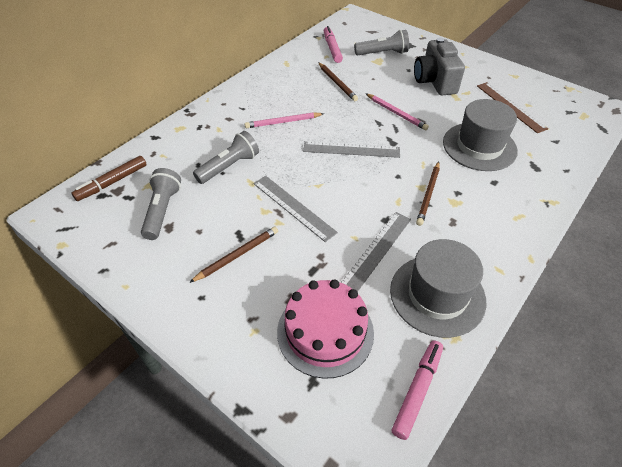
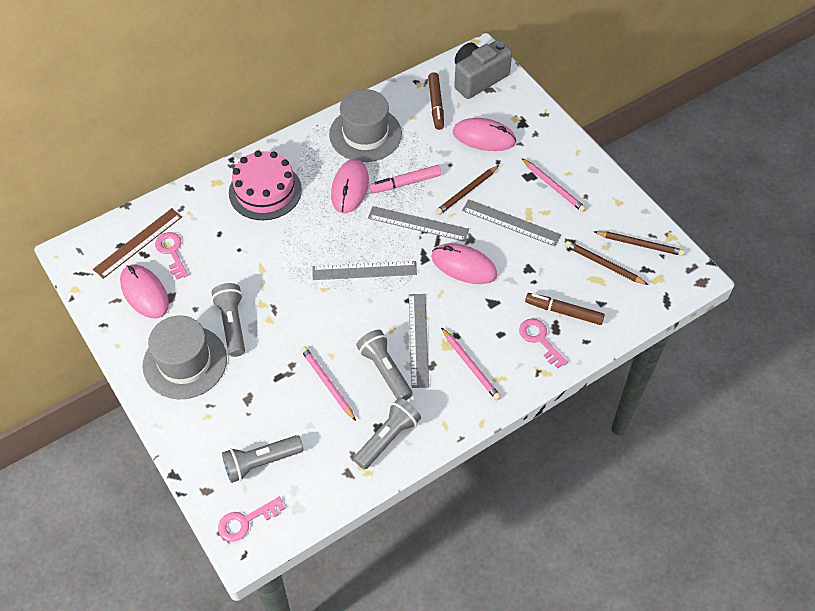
brown marker: 1 -> 2
grey flashlight: 3 -> 4
grey ruler: 3 -> 4
pink key: 0 -> 3
pink marker: 2 -> 1
pink mouse: 0 -> 4
pink pencil: 2 -> 3

